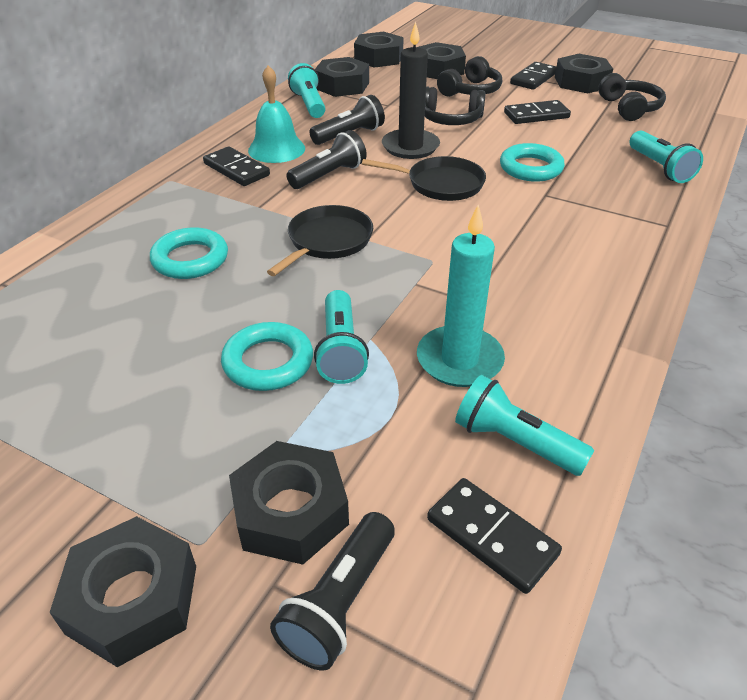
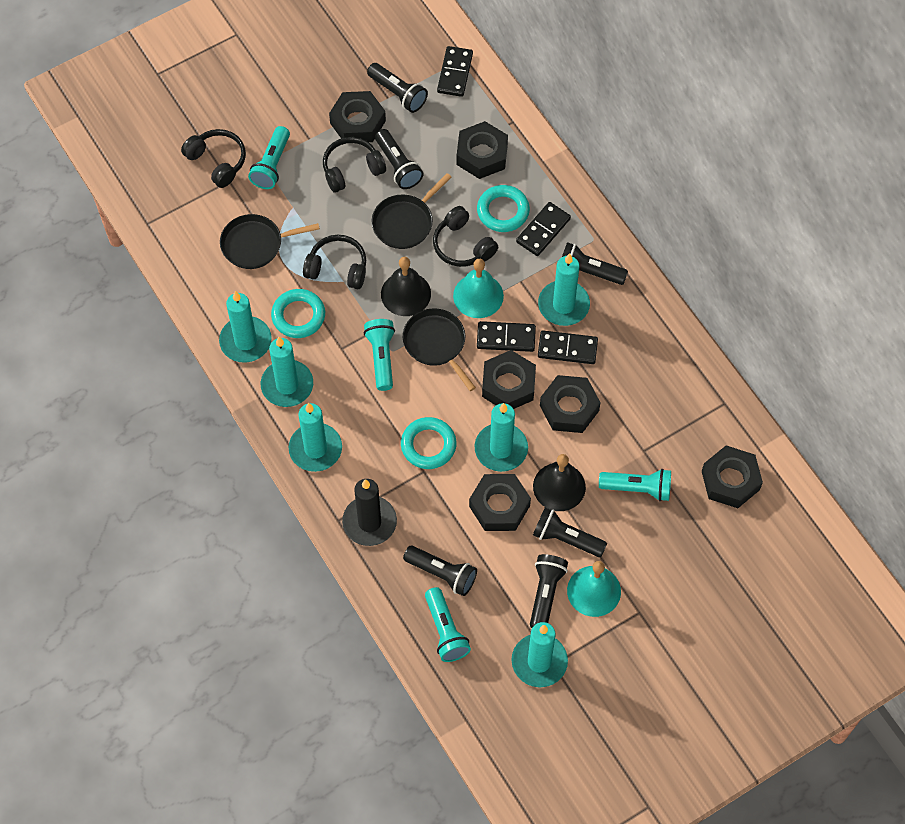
black bell: 0 -> 2
black flashlight: 3 -> 6
black headphones: 3 -> 4
black pan: 2 -> 3
turquoise bell: 1 -> 2
turquoise candle: 1 -> 6

